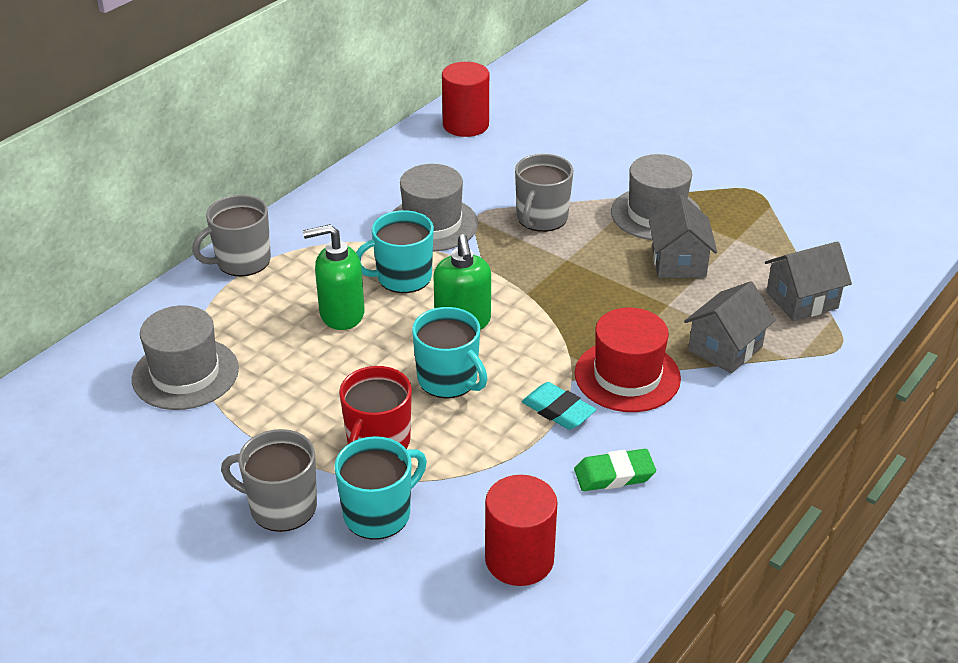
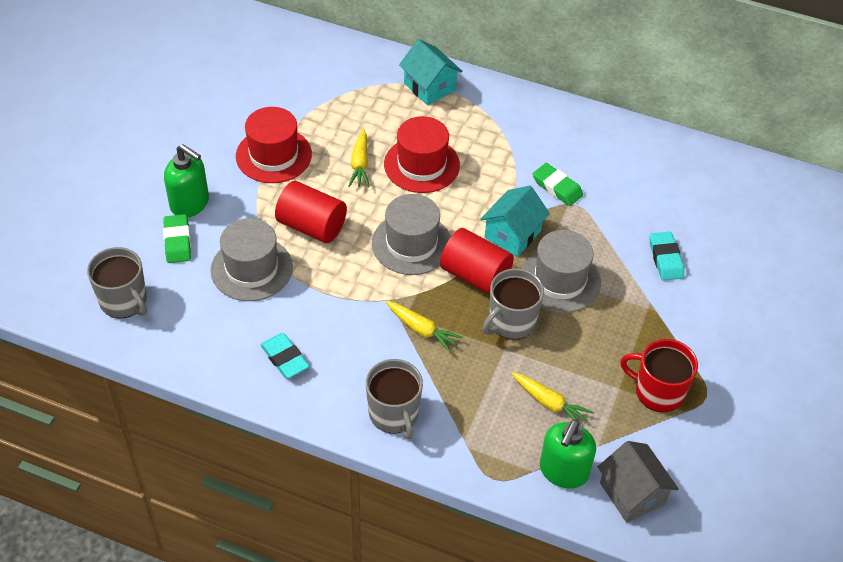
green eraser: 1 -> 2
grey house: 3 -> 1
red hat: 1 -> 2
turquoise eraser: 1 -> 2
turquoise house: 0 -> 2
turquoise mug: 3 -> 0
yellow carrot: 0 -> 3

